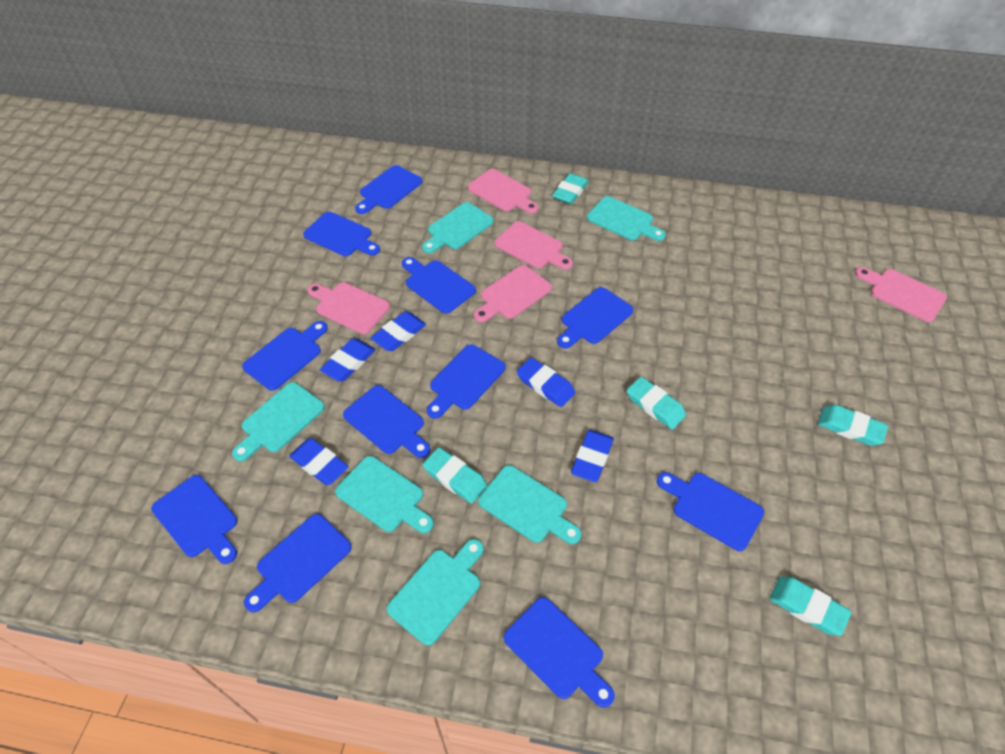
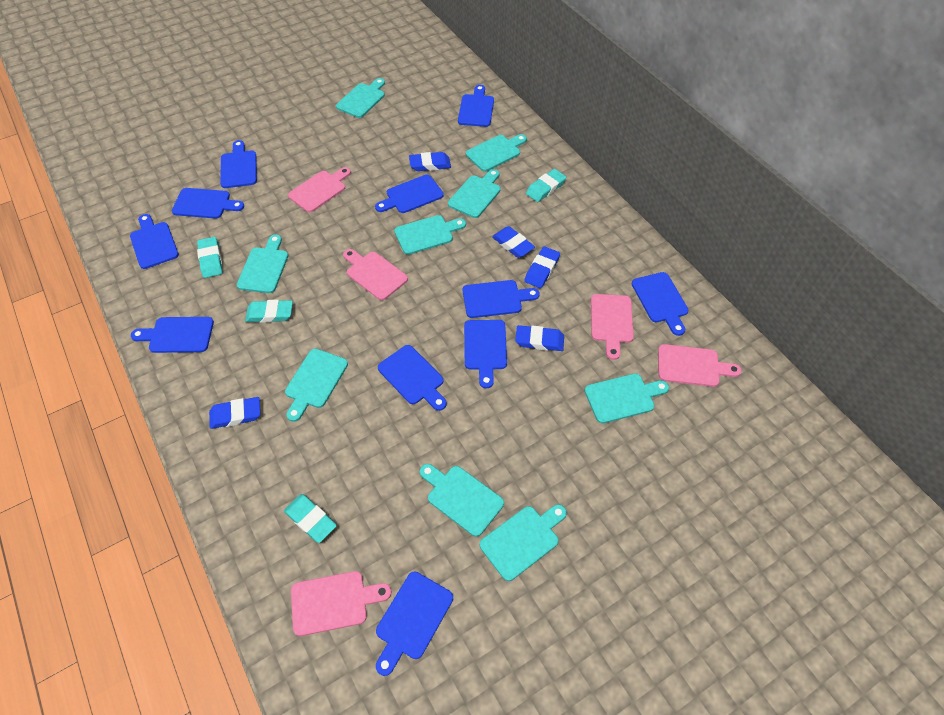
turquoise cutting board: 6 -> 9
turquoise eraser: 5 -> 4

